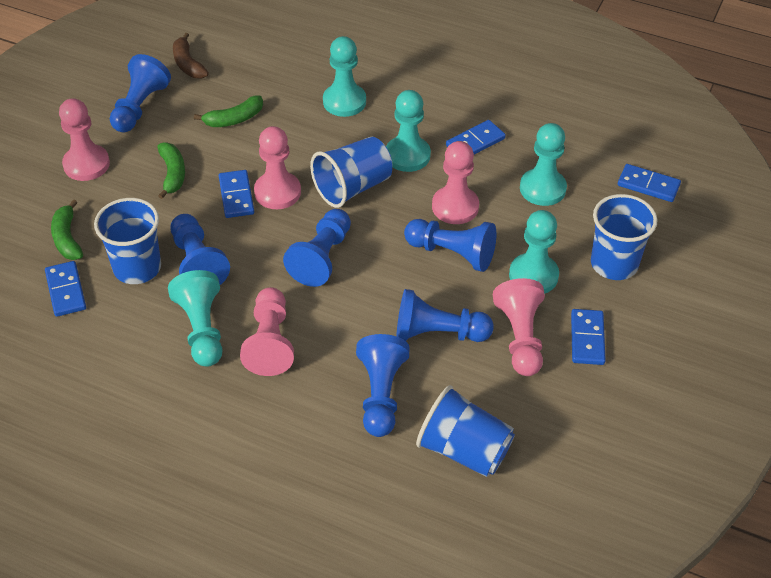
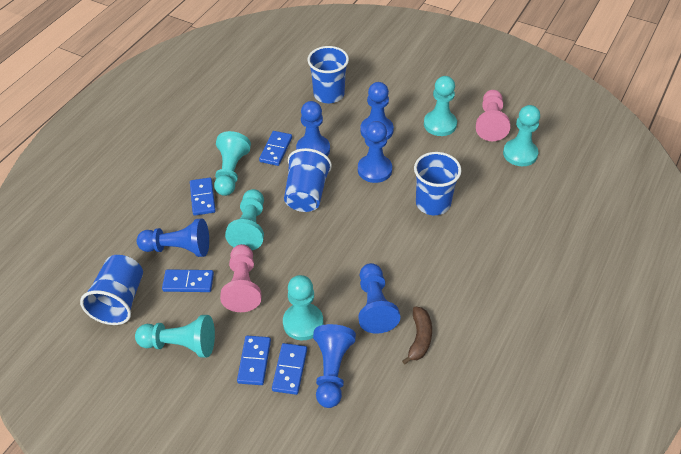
green banana: 3 -> 0
pink pawn: 5 -> 2
turquoise pawn: 5 -> 6

